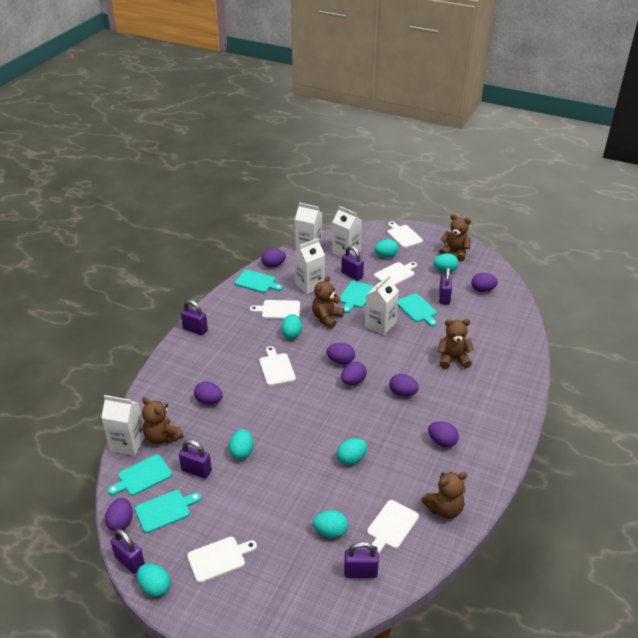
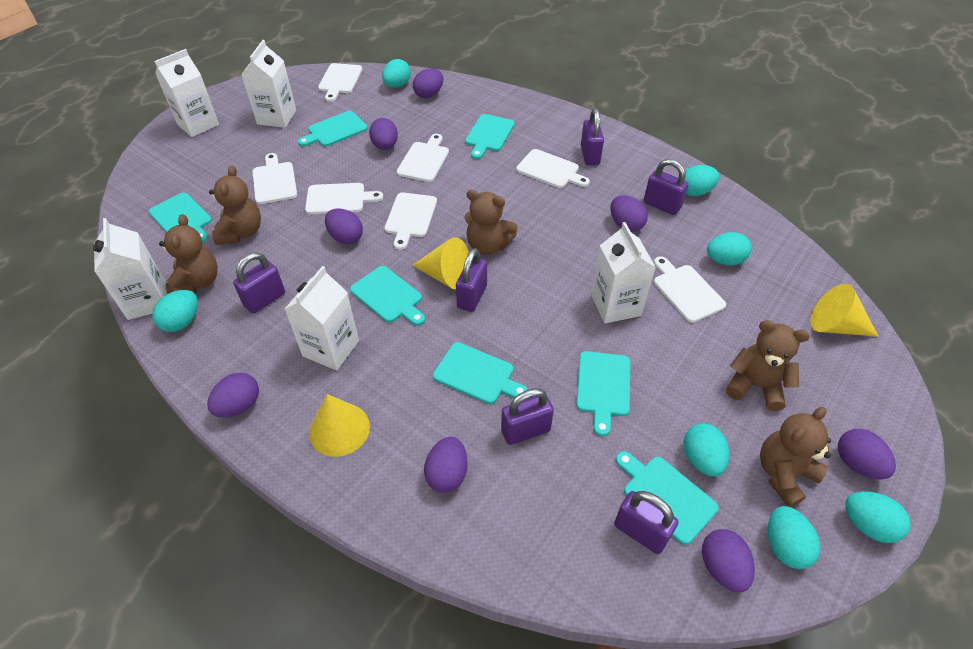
turquoise cutting board: 5 -> 7
white cutting board: 6 -> 7
yellow cone: 0 -> 3

